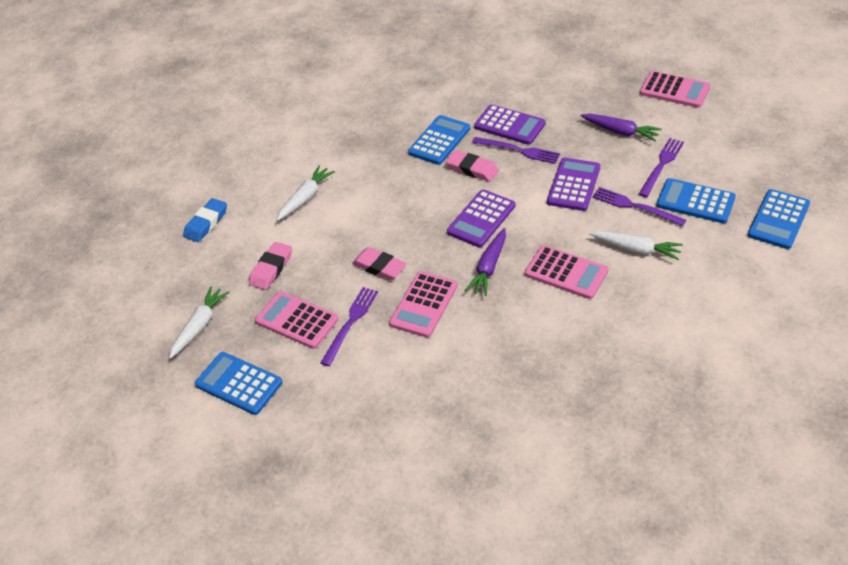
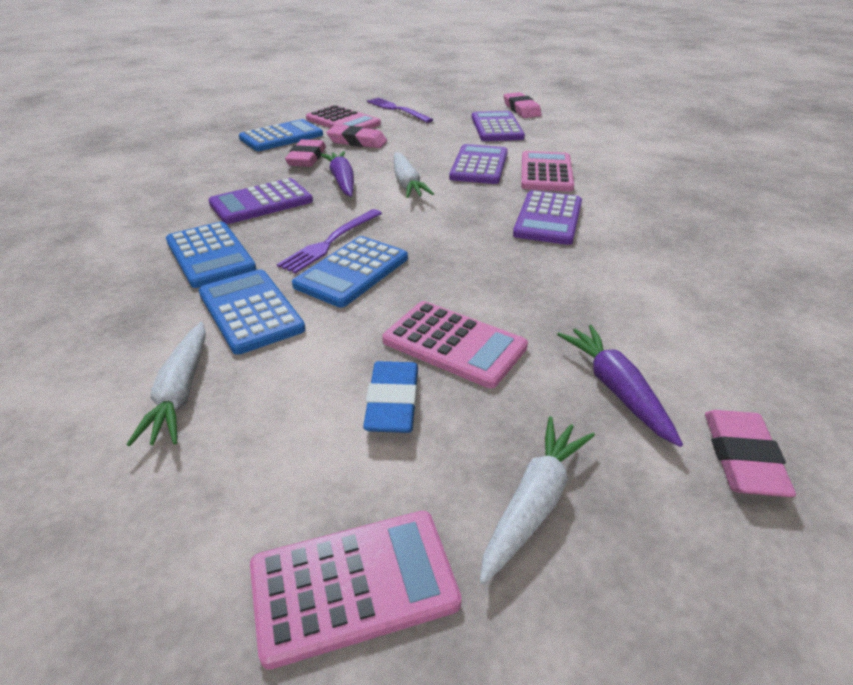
pink eraser: 3 -> 4
purple calculator: 3 -> 4
purple fork: 4 -> 2

